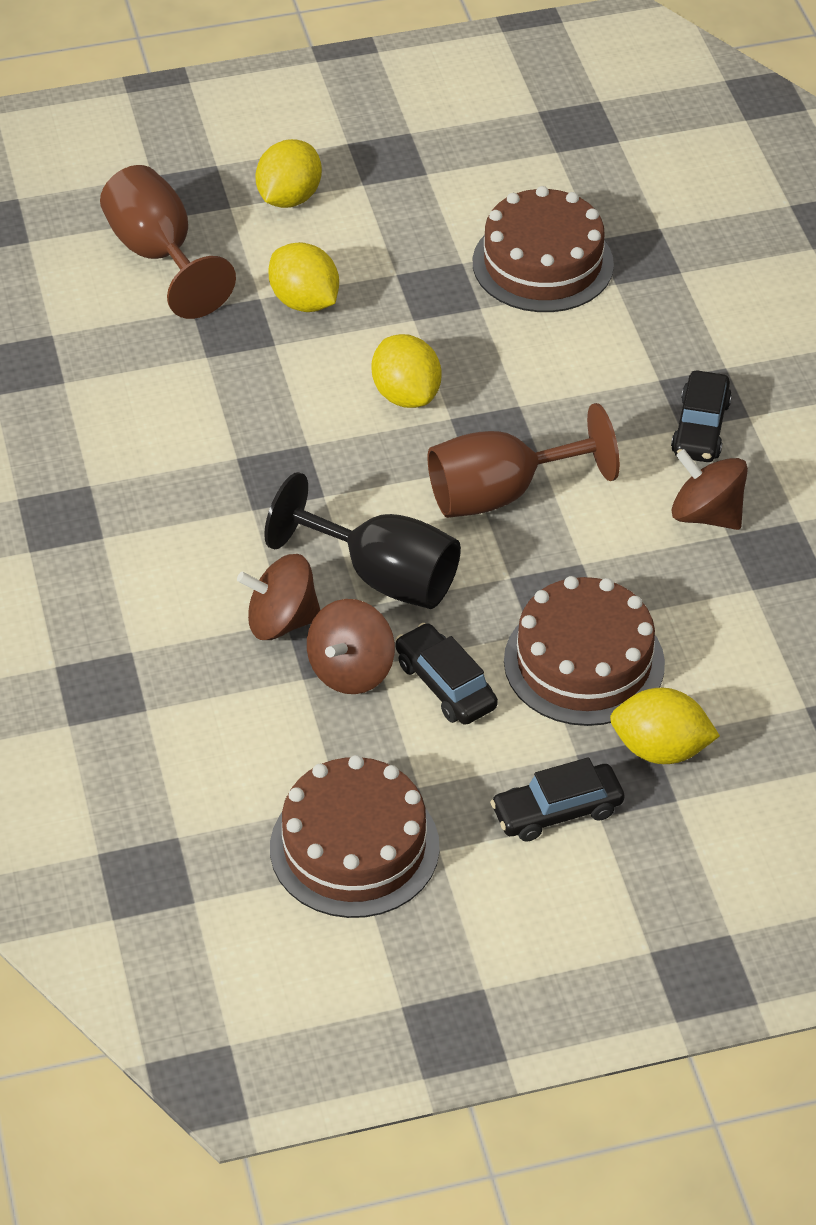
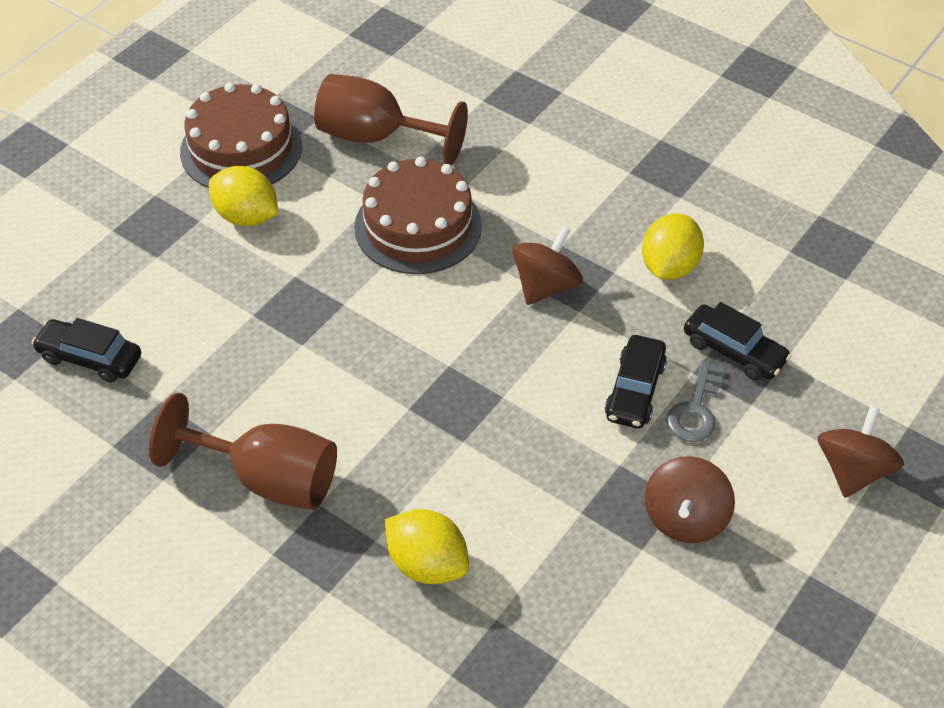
black goblet: 1 -> 0
brown cake: 3 -> 2
grey key: 0 -> 1
yellow lemon: 4 -> 3

